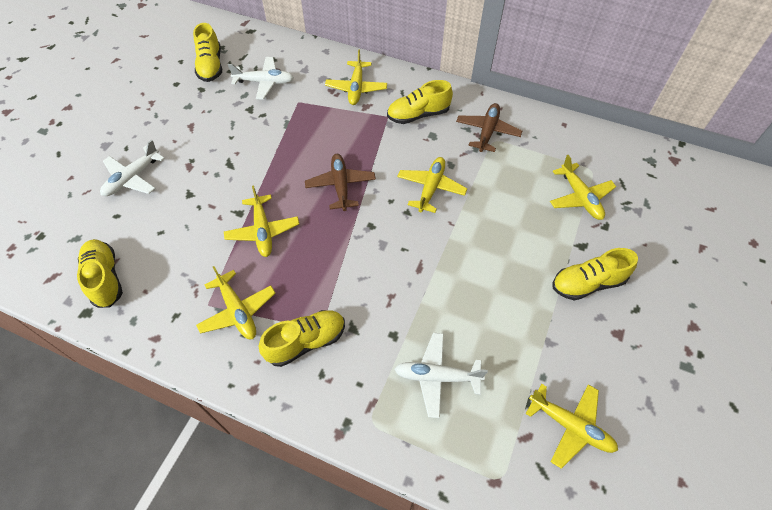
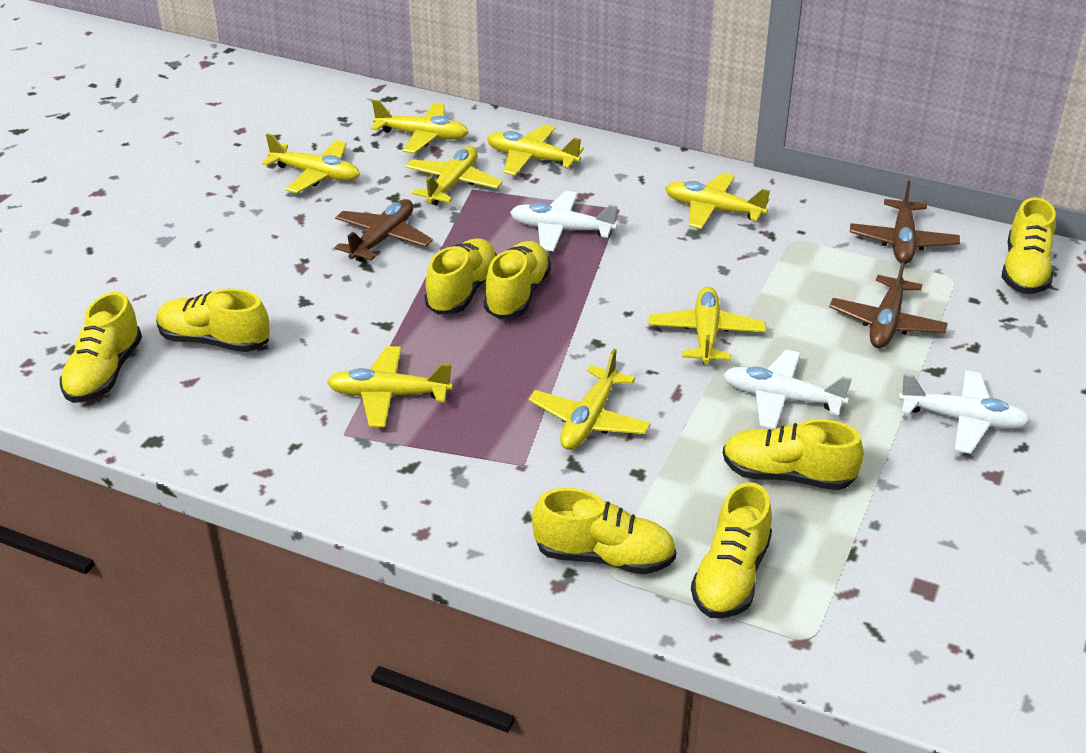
brown plane: 2 -> 3
yellow plane: 6 -> 8
yellow shoe: 5 -> 8

